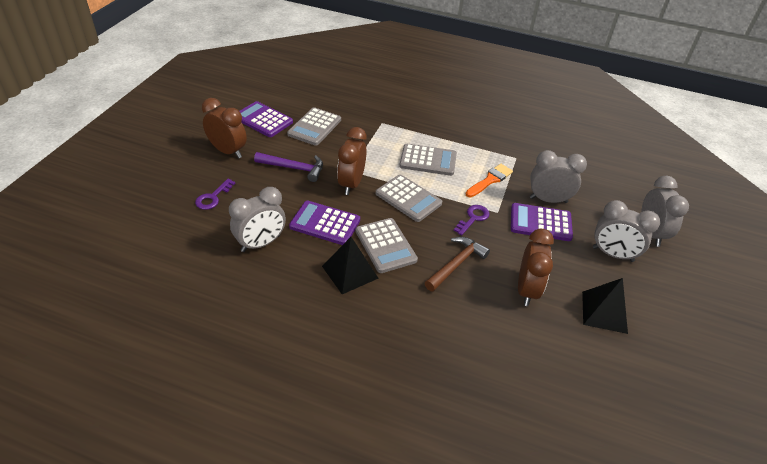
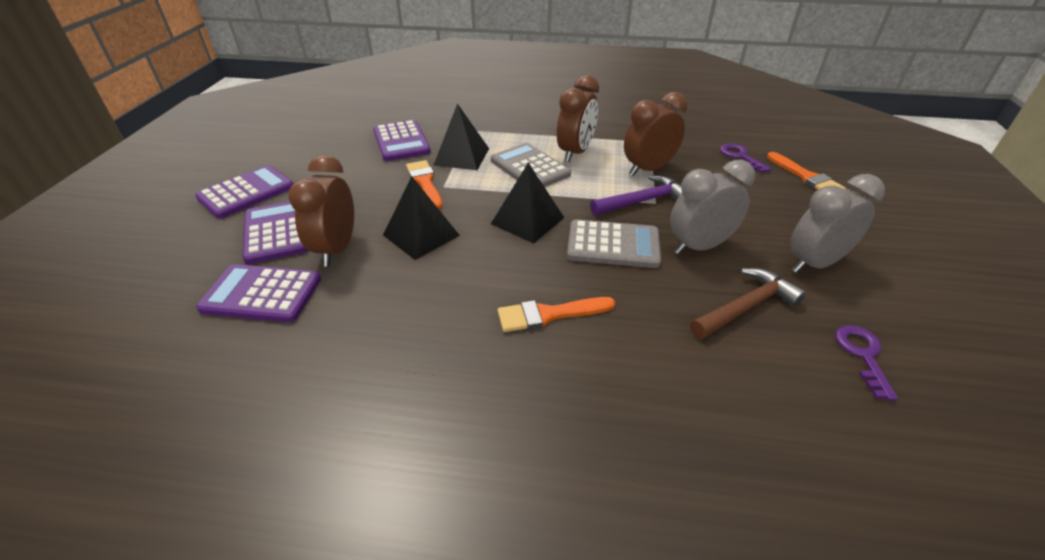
black pyramid: 2 -> 3
grey calculator: 4 -> 2
grey clock: 4 -> 2
orange brush: 1 -> 3
purple calculator: 3 -> 4

